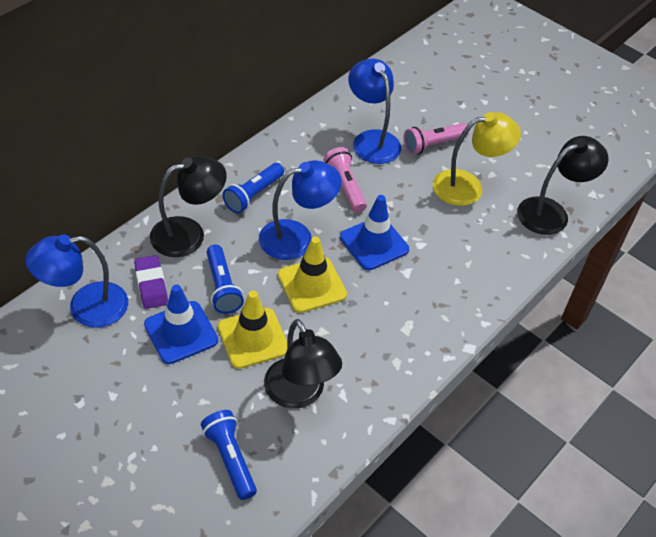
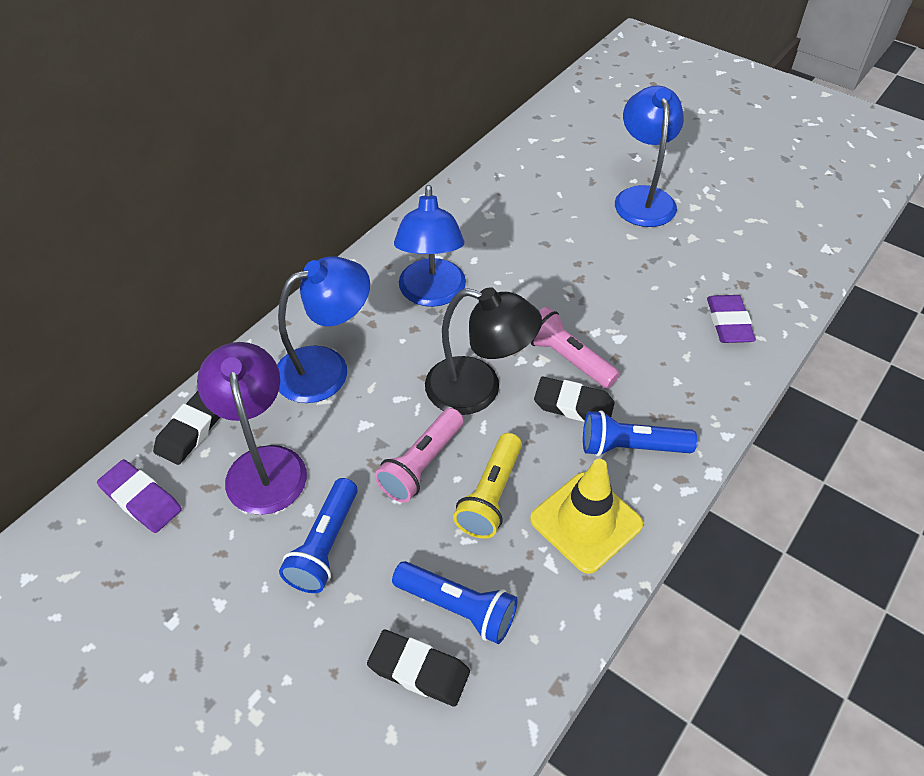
black eraser: 0 -> 3
black lamp: 3 -> 1
blue traffic cone: 2 -> 0
purple eraser: 1 -> 2
purple lamp: 0 -> 1
yellow flashlight: 0 -> 1
yellow lamp: 1 -> 0
yellow traffic cone: 2 -> 1

